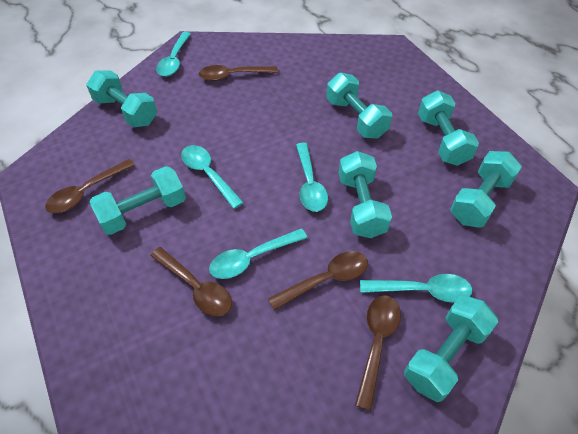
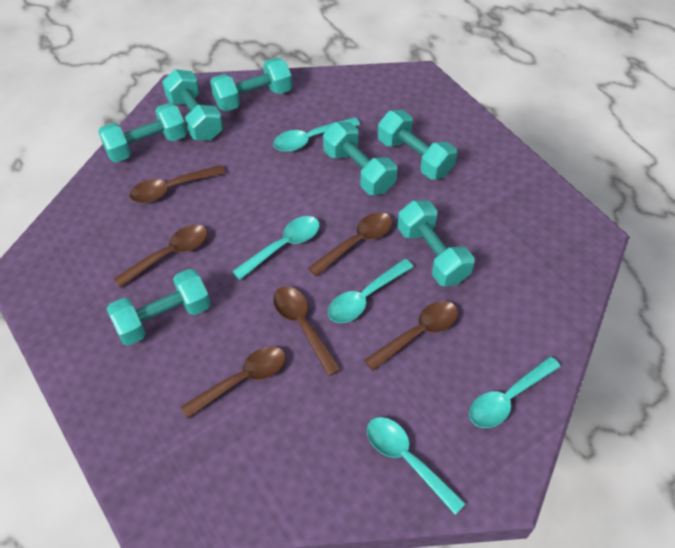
brown spoon: 5 -> 6

